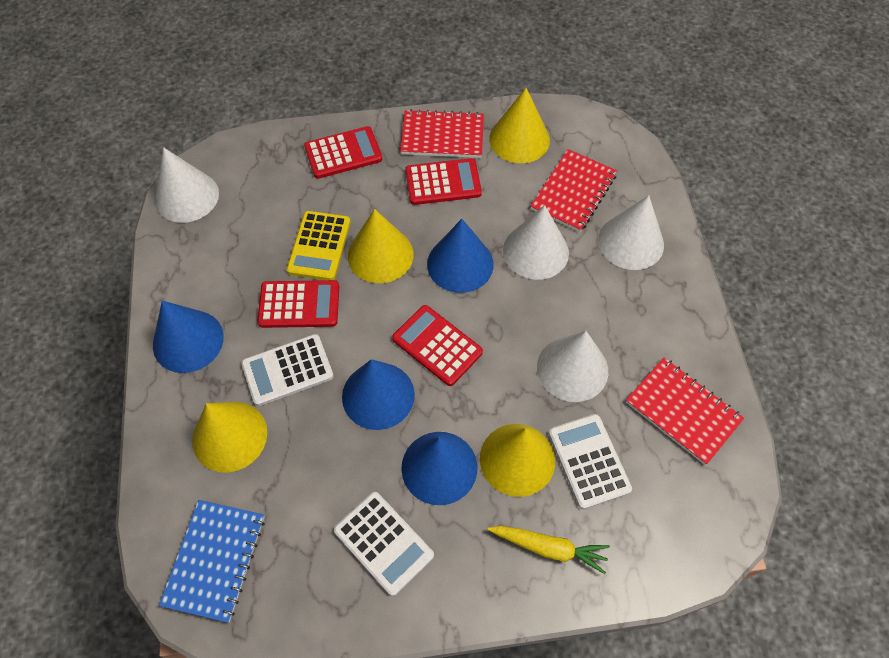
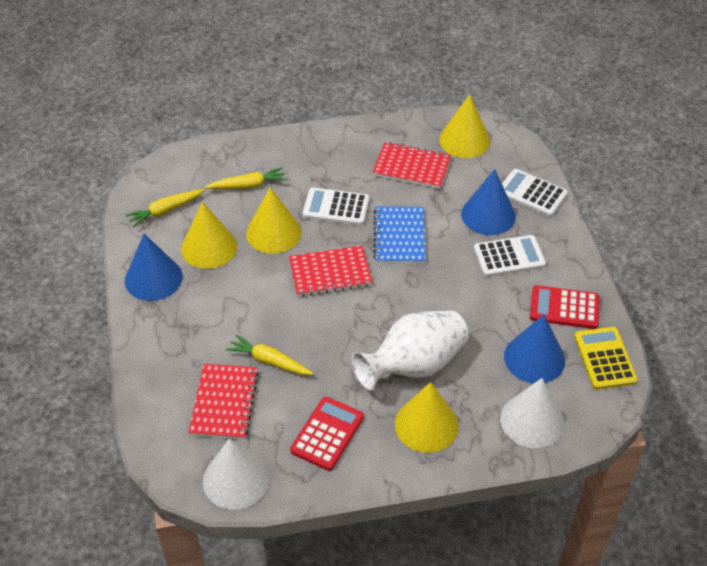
blue cone: 4 -> 3
red calculator: 4 -> 2
white cone: 4 -> 2
white vase: 0 -> 1
yellow carrot: 1 -> 3

